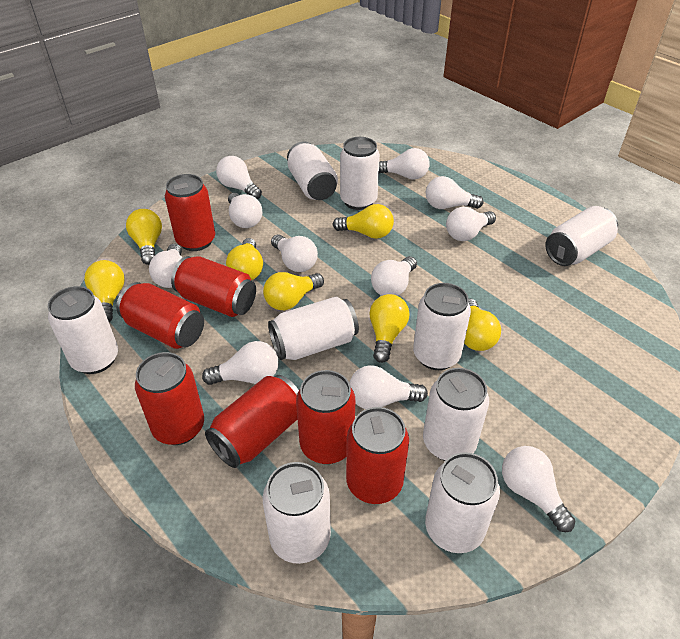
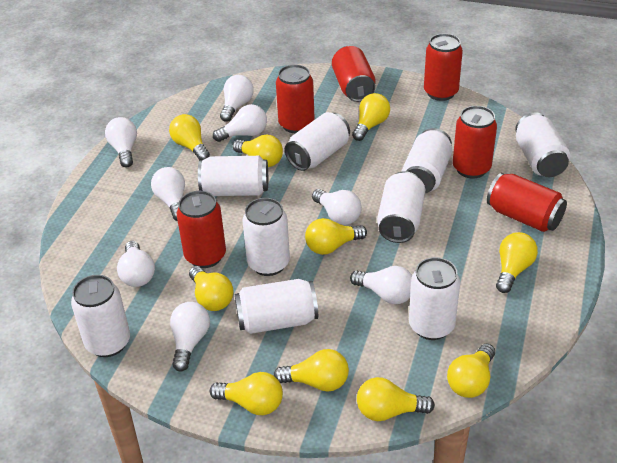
red can: 7 -> 6
white light bulb: 11 -> 8
yellow light bulb: 7 -> 10

